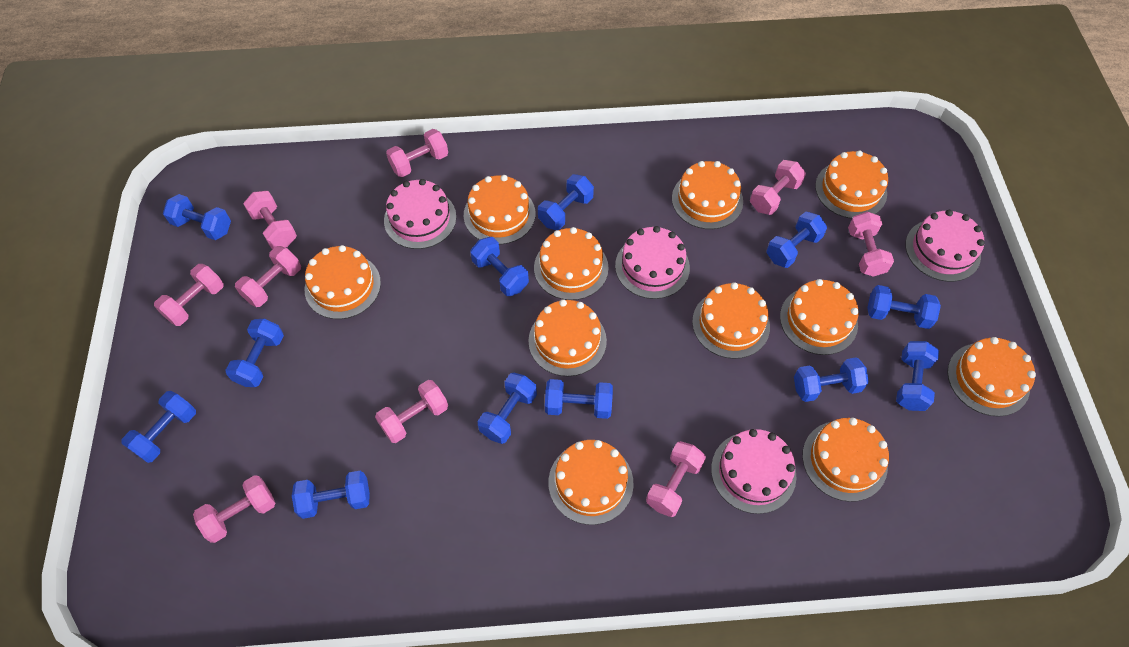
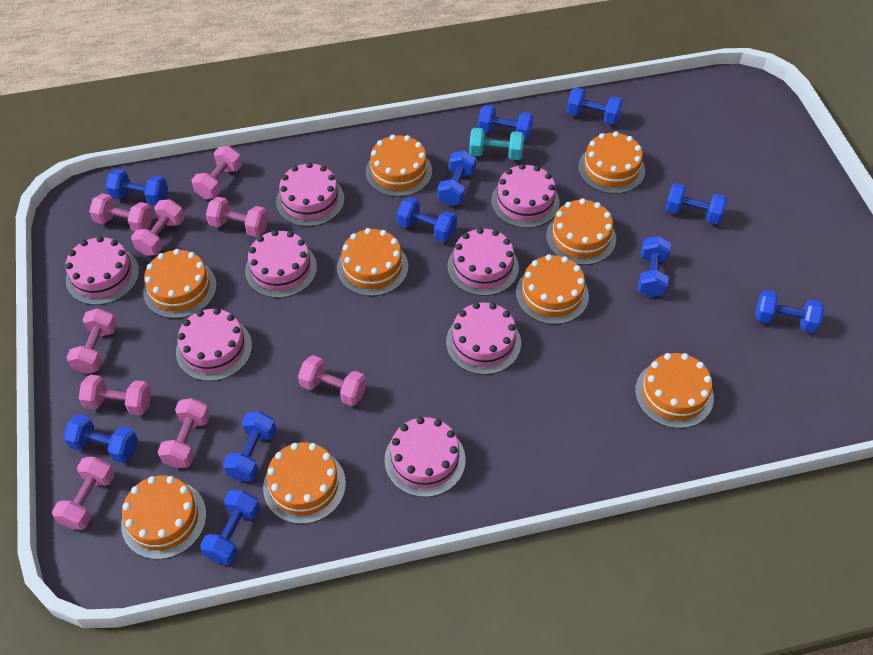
blue dumbbell: 12 -> 11
orange cake: 11 -> 9
pink cake: 4 -> 8
turquoise dumbbell: 0 -> 1

